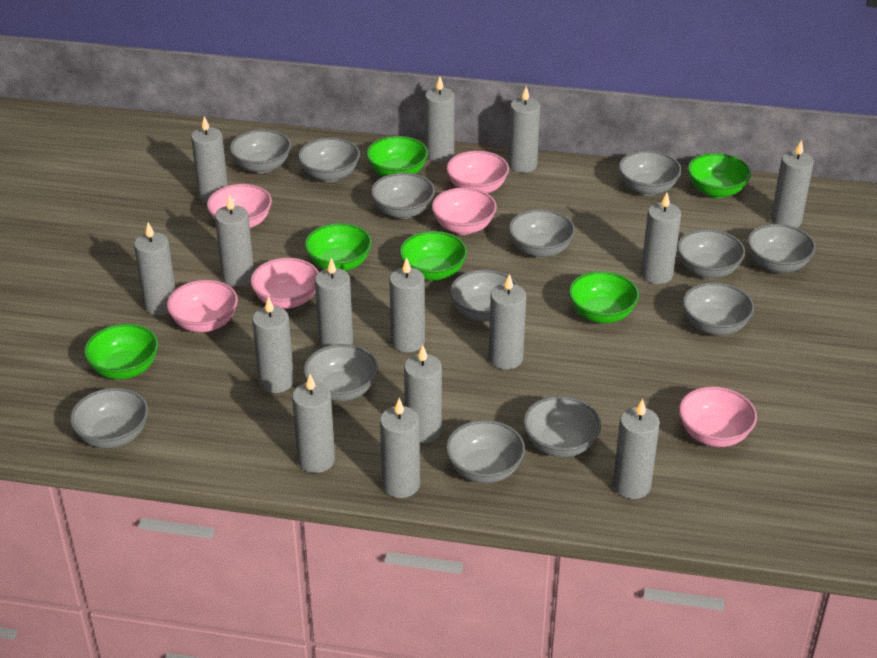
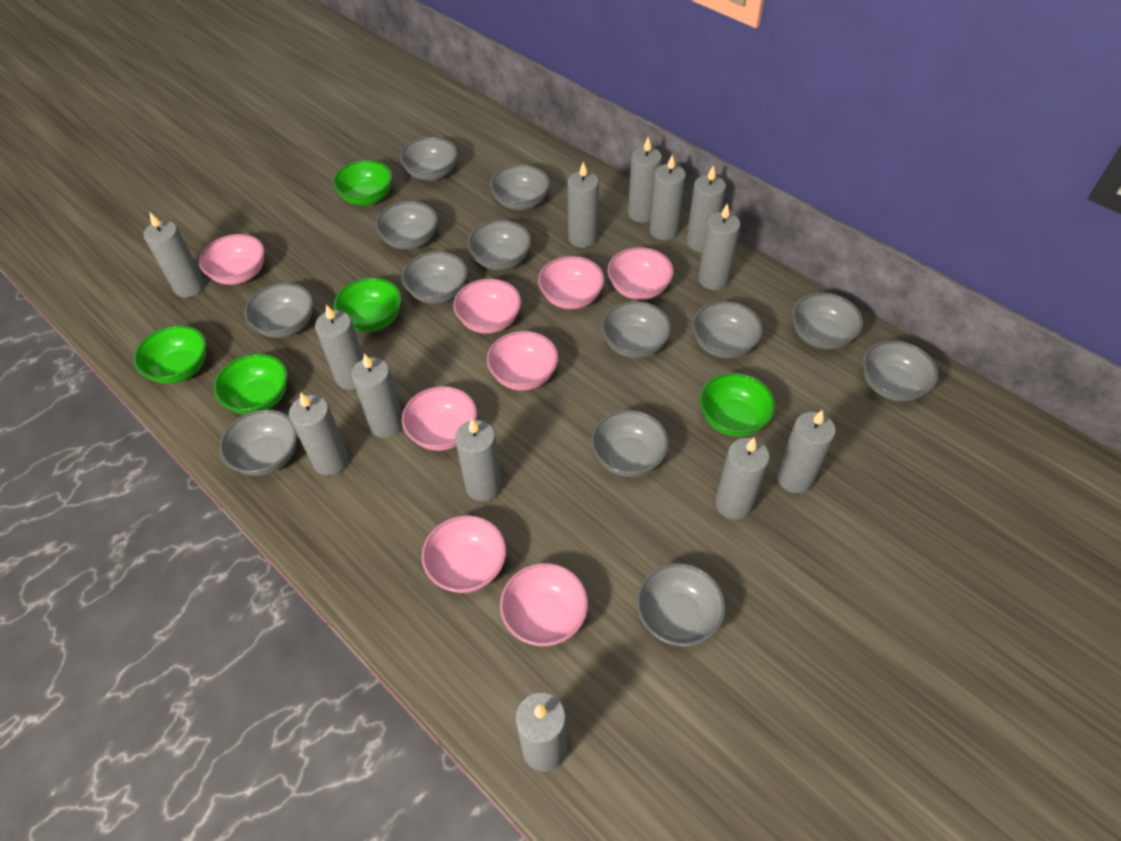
green bowl: 6 -> 5
grey candle: 15 -> 13
pink bowl: 6 -> 8

